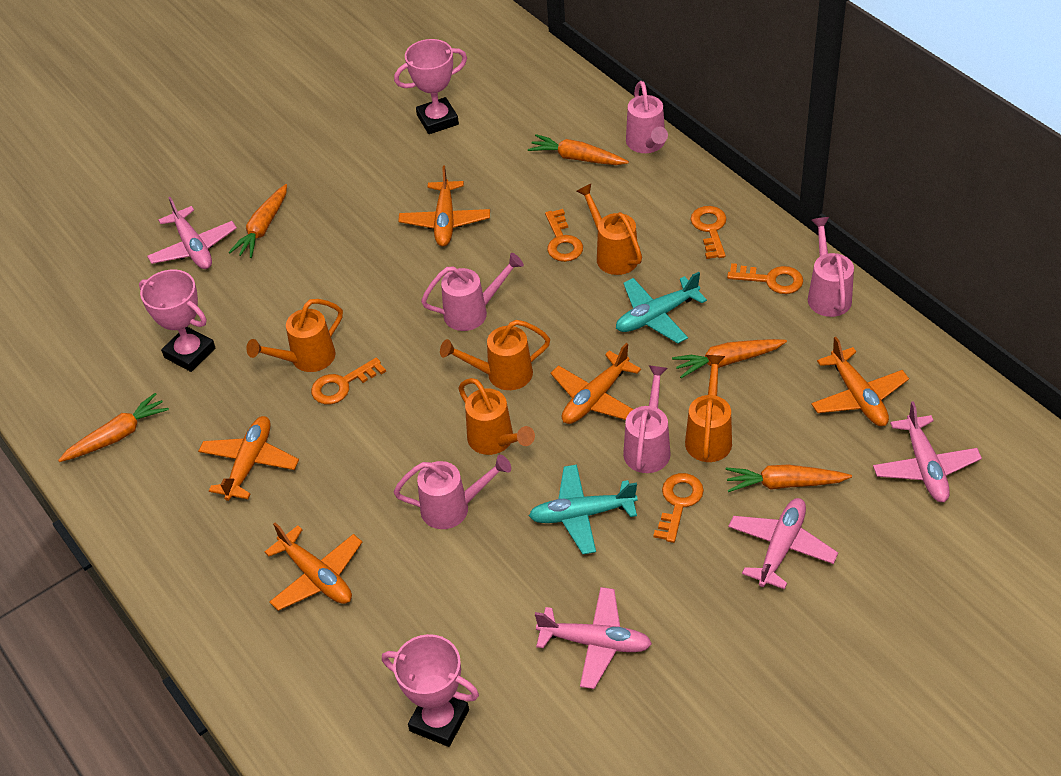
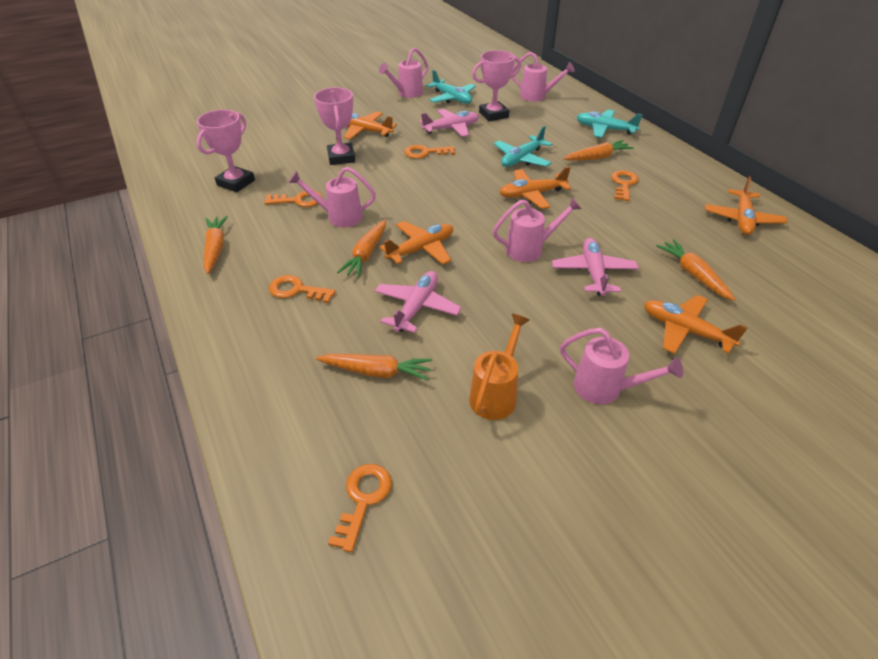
orange watering can: 5 -> 1
pink plane: 4 -> 3
turquoise plane: 2 -> 3

